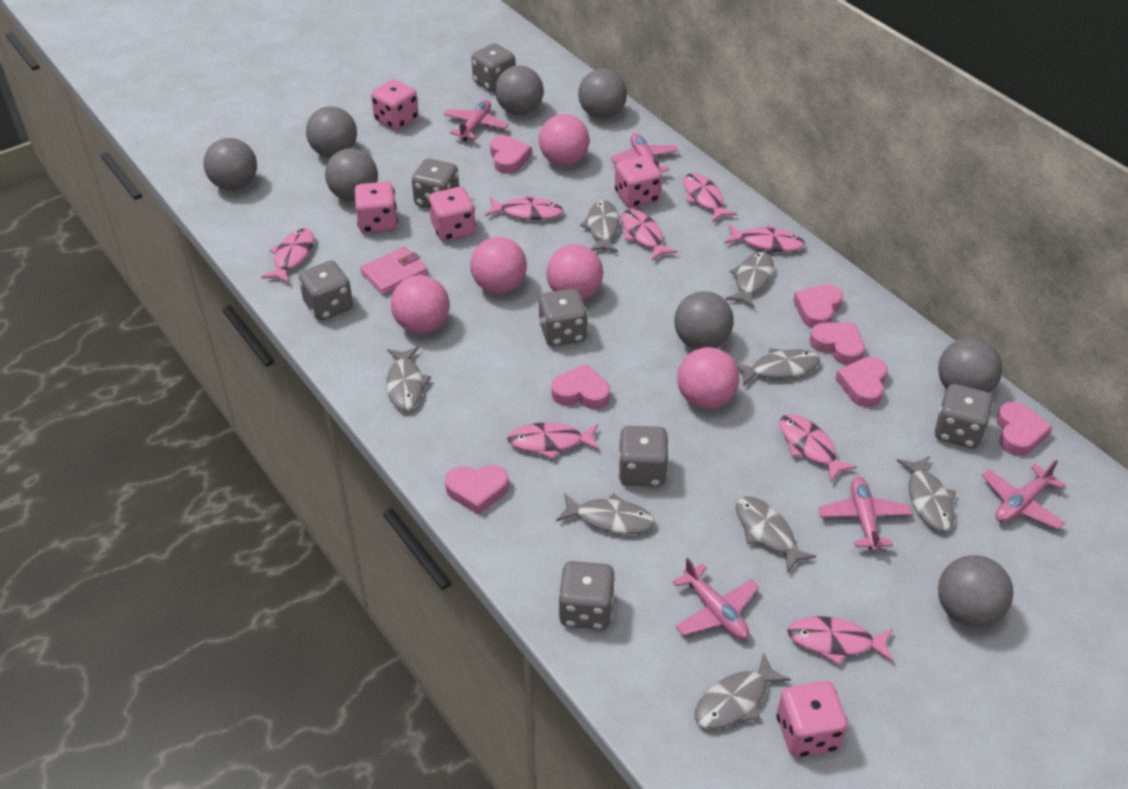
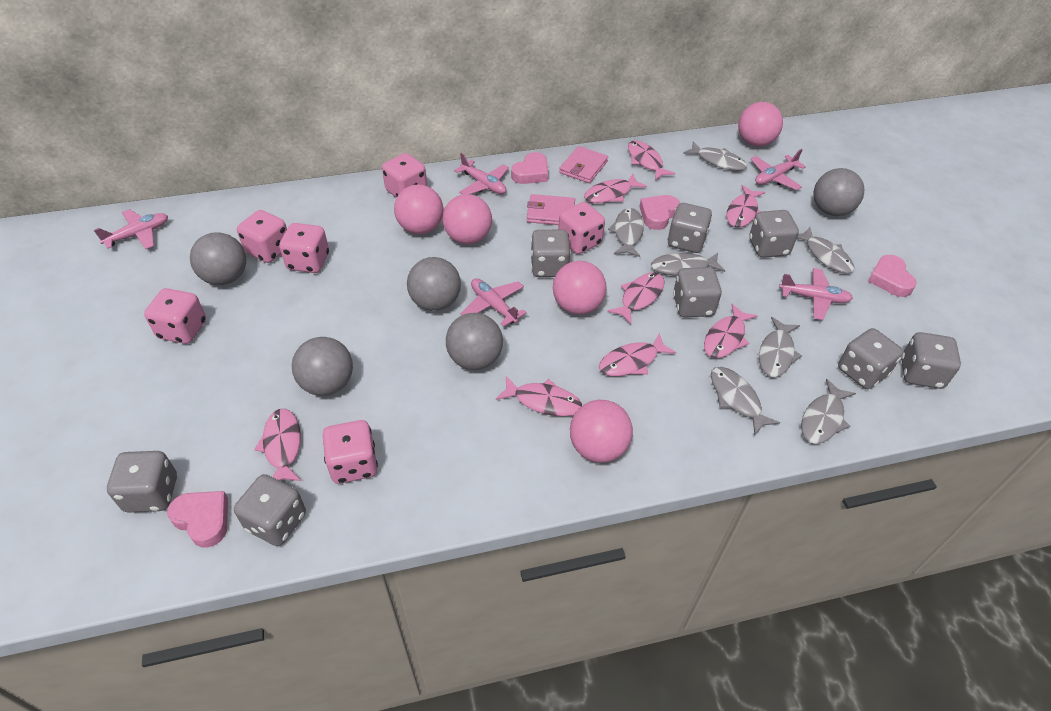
grey ball: 8 -> 5
grey dice: 7 -> 8
grey fish: 8 -> 7
pink dice: 5 -> 6
pink heart: 7 -> 4
pink wallet: 1 -> 2

